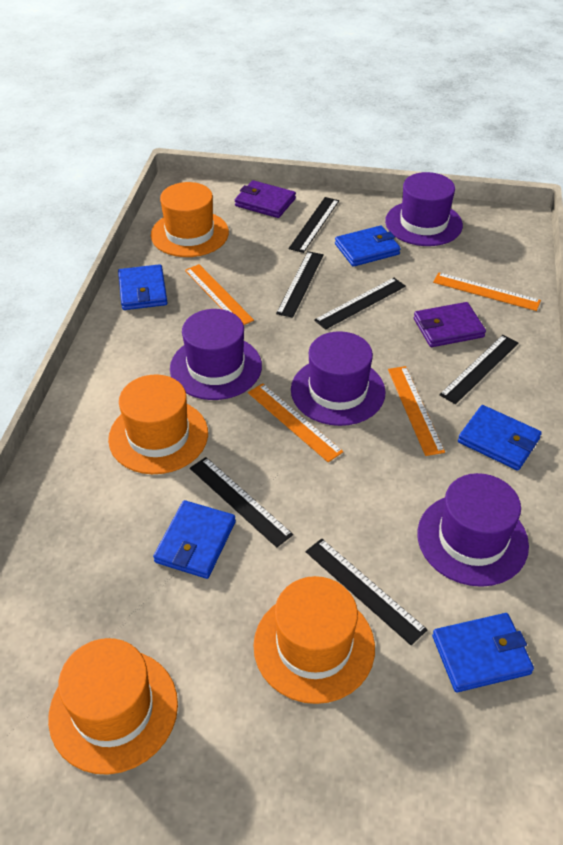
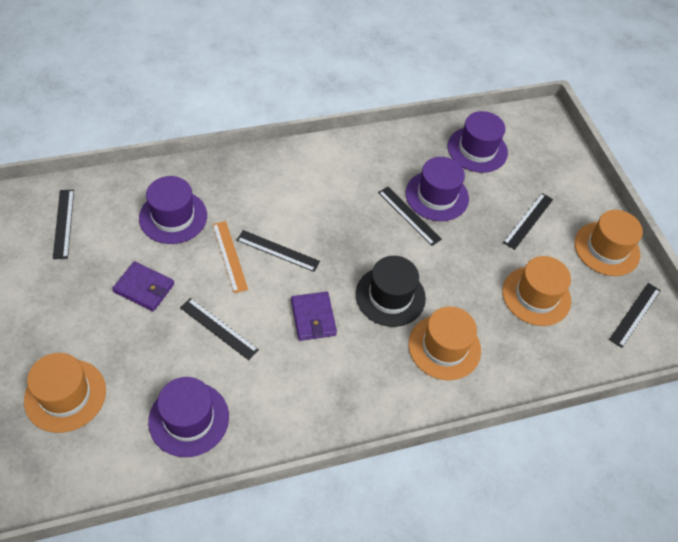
black hat: 0 -> 1
blue wallet: 5 -> 0
orange ruler: 4 -> 1

